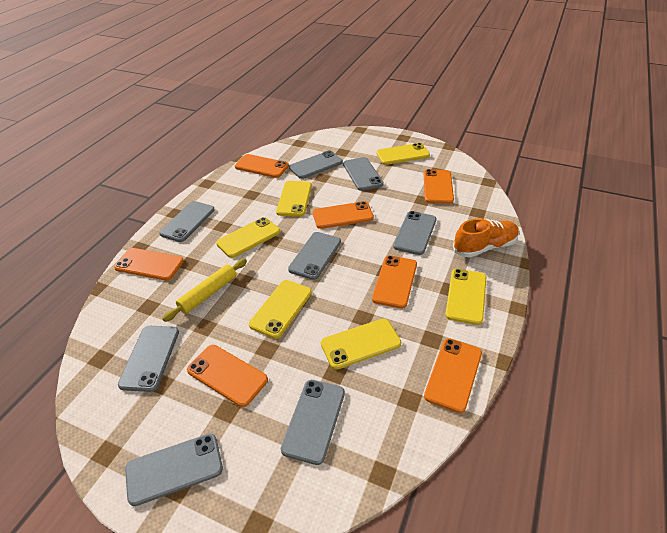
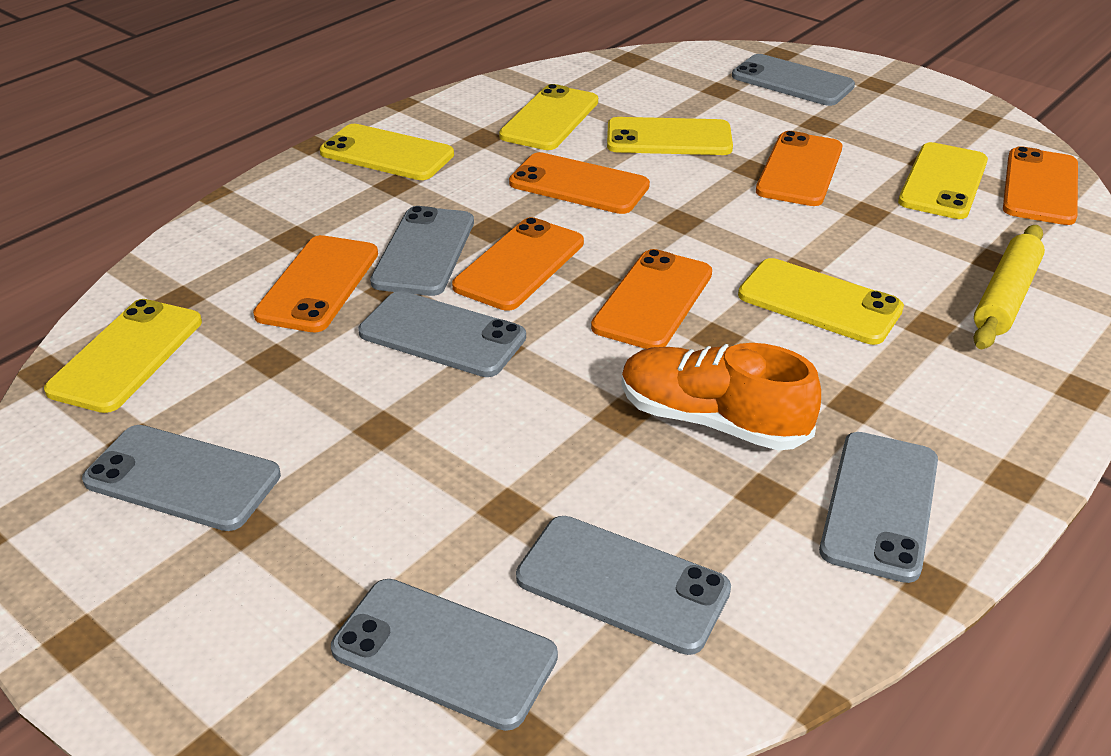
grey phone: 8 -> 7
orange phone: 7 -> 6

